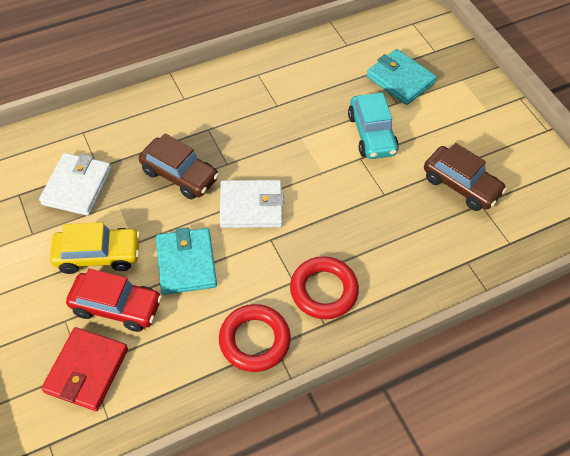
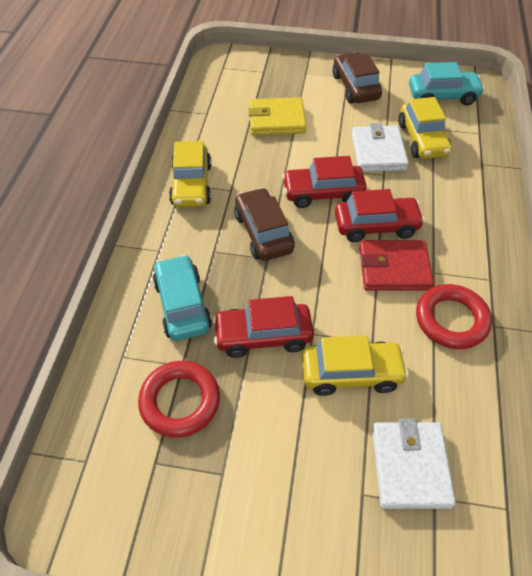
red car: 1 -> 3
turquoise car: 1 -> 2
turquoise wallet: 2 -> 0
yellow car: 1 -> 3
yellow wallet: 0 -> 1

